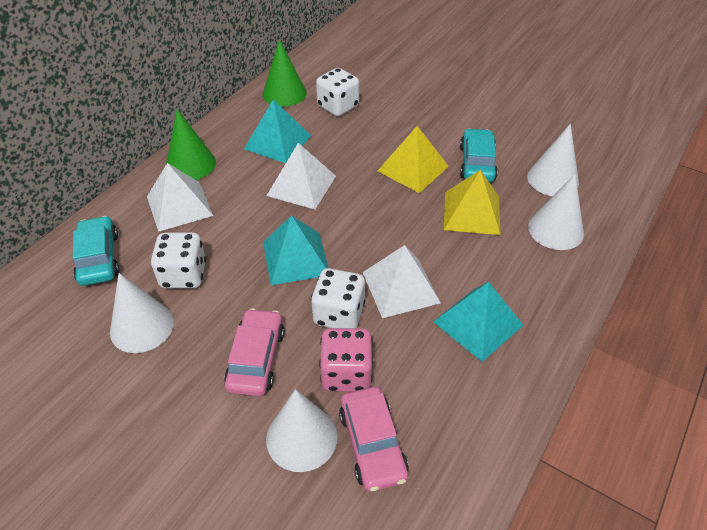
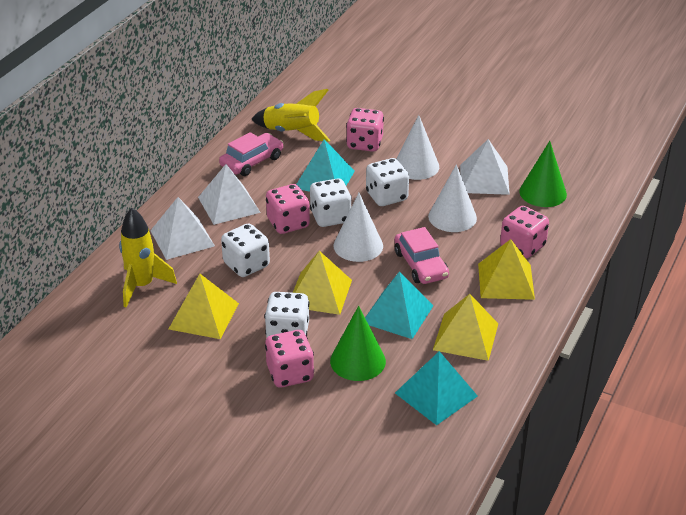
pink dice: 1 -> 4
turquoise car: 2 -> 0
white cone: 4 -> 3
white dice: 3 -> 4
yellow pyramid: 2 -> 4
yellow rocket: 0 -> 2

